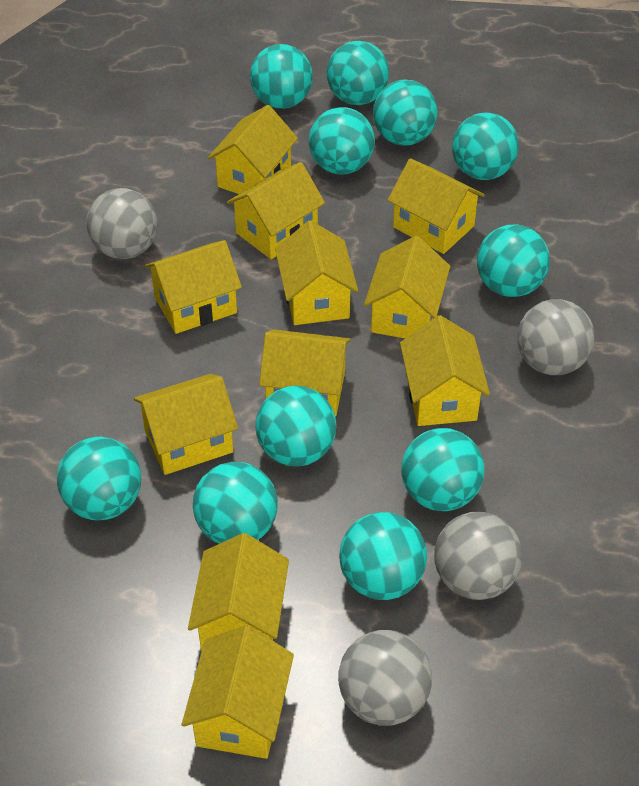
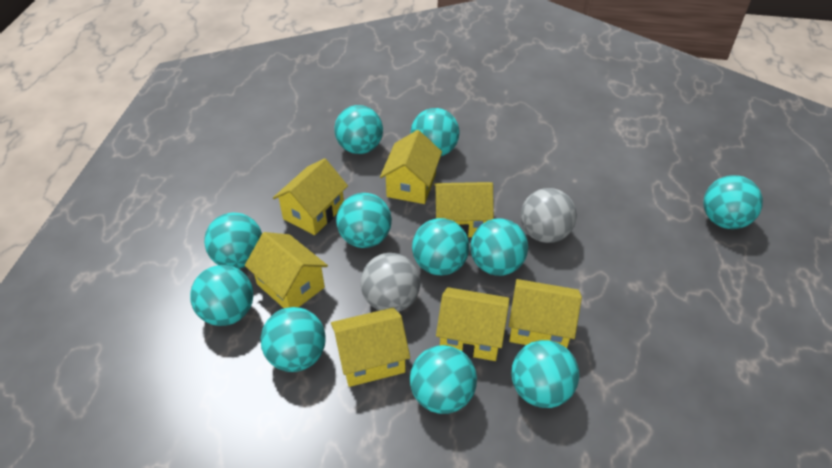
grey ball: 4 -> 2
yellow house: 11 -> 7

